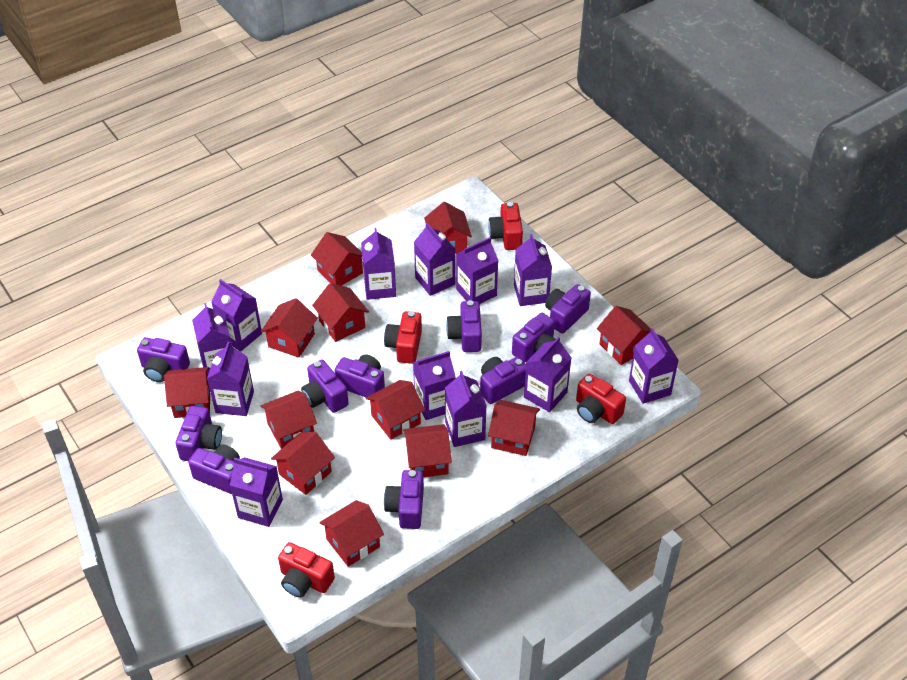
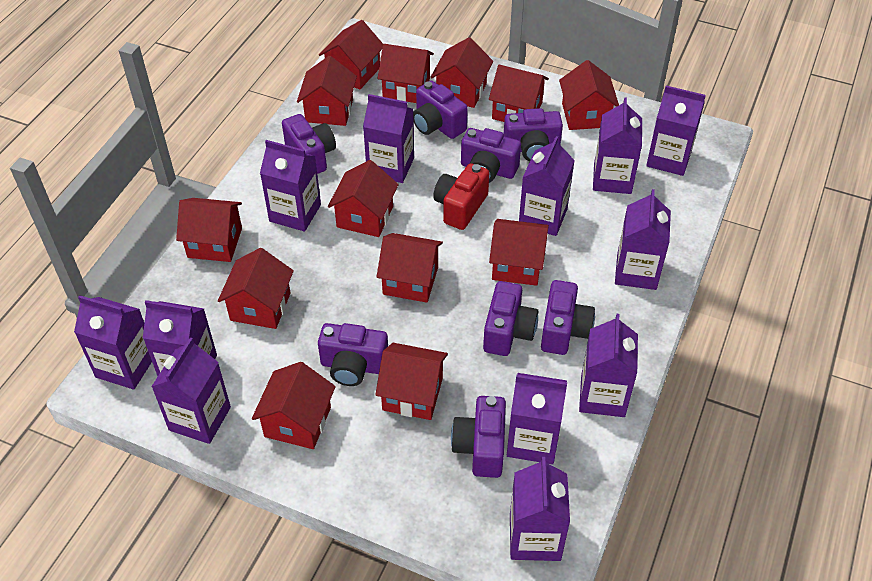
purple camera: 10 -> 8
red camera: 4 -> 1
red house: 12 -> 13

